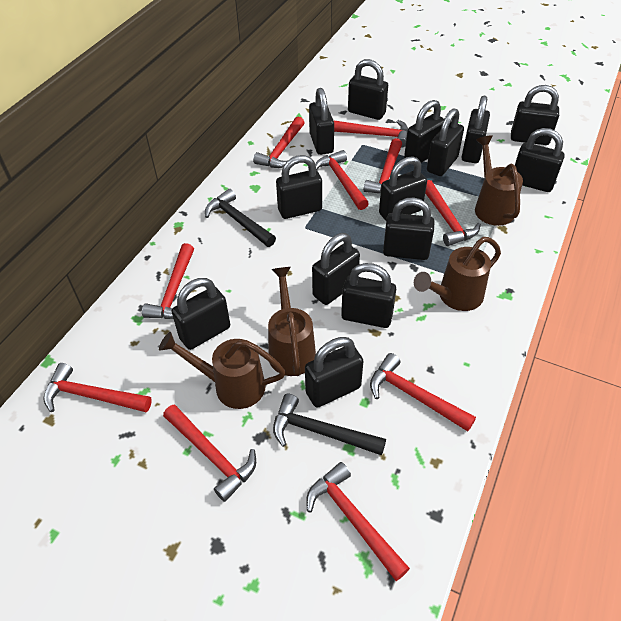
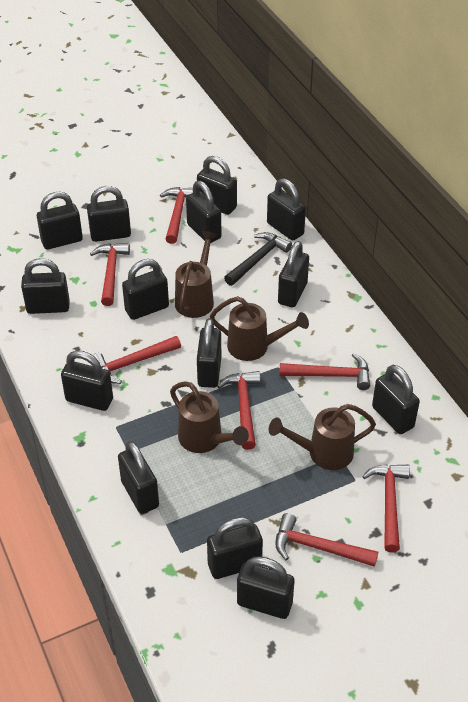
black hammer: 2 -> 1
red hammer: 10 -> 7

